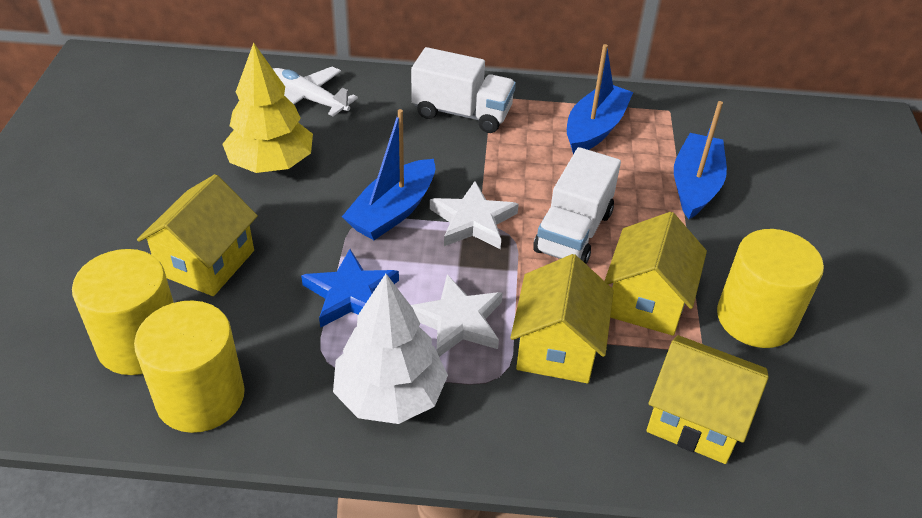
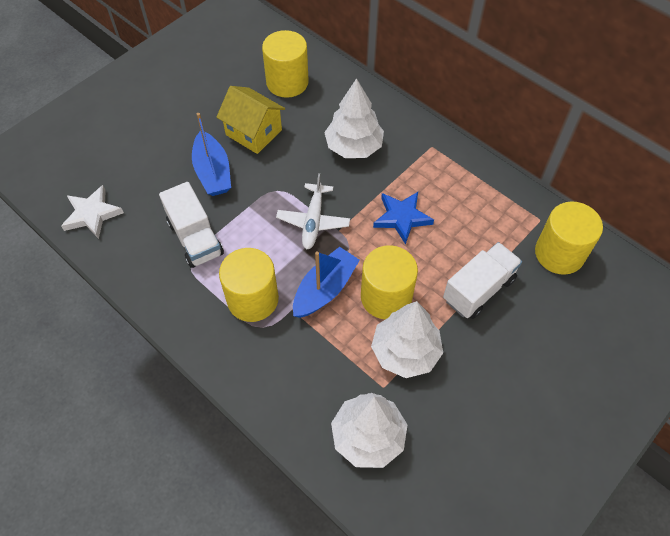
blue boat: 3 -> 2
white star: 2 -> 1
white tree: 1 -> 3
yellow cylinder: 3 -> 4
yellow house: 4 -> 1
yellow tree: 1 -> 0

